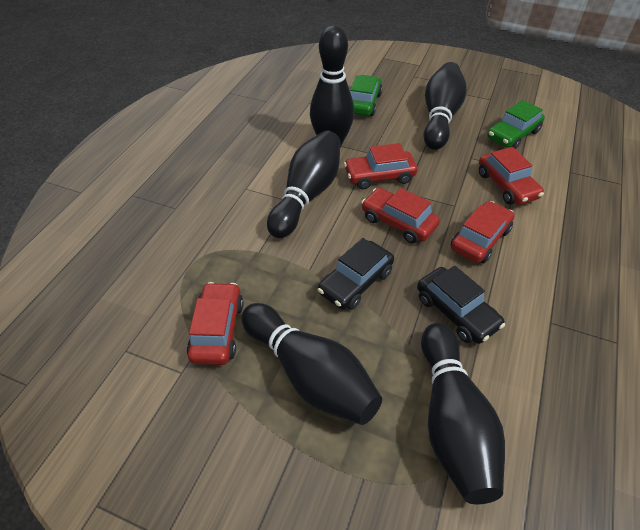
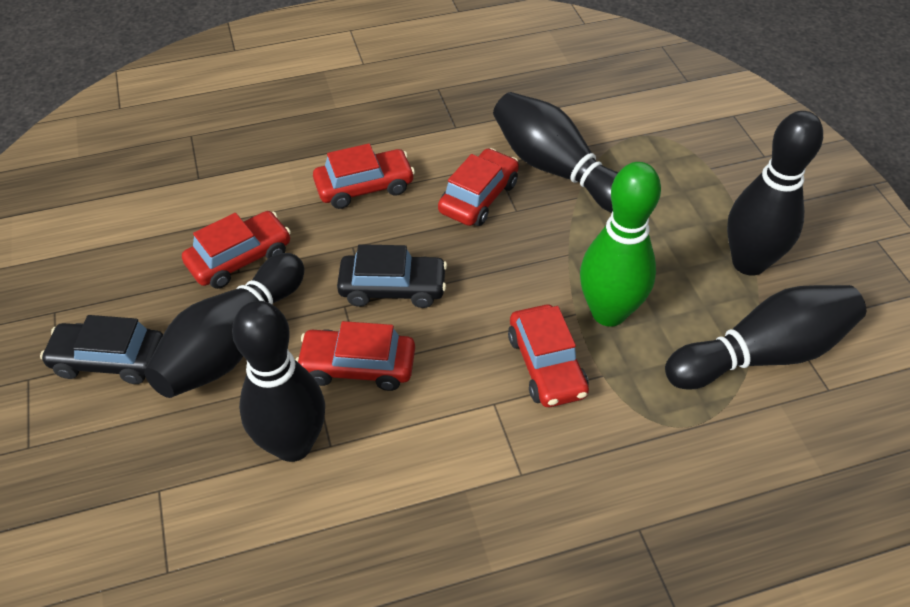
green bowling pin: 0 -> 1
green car: 2 -> 0

